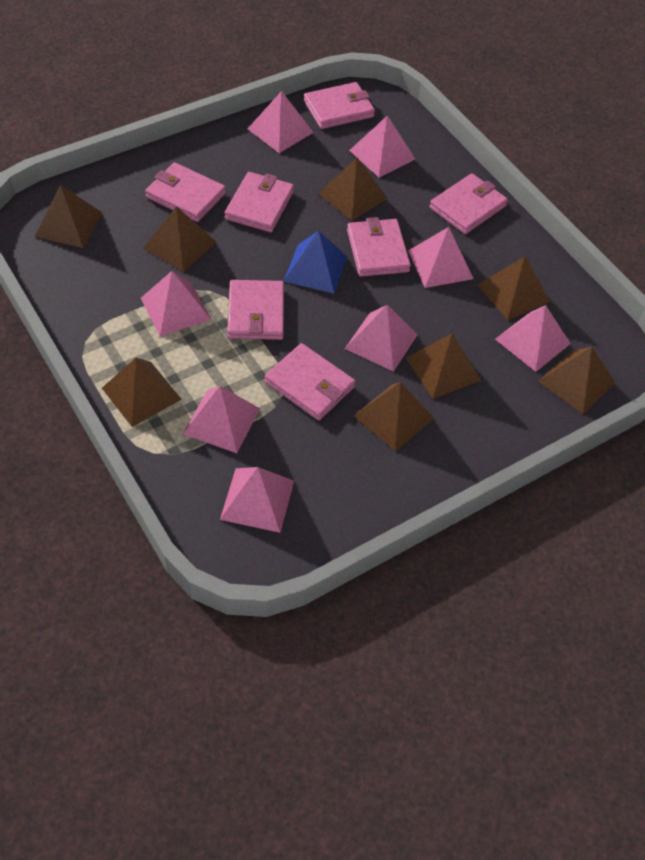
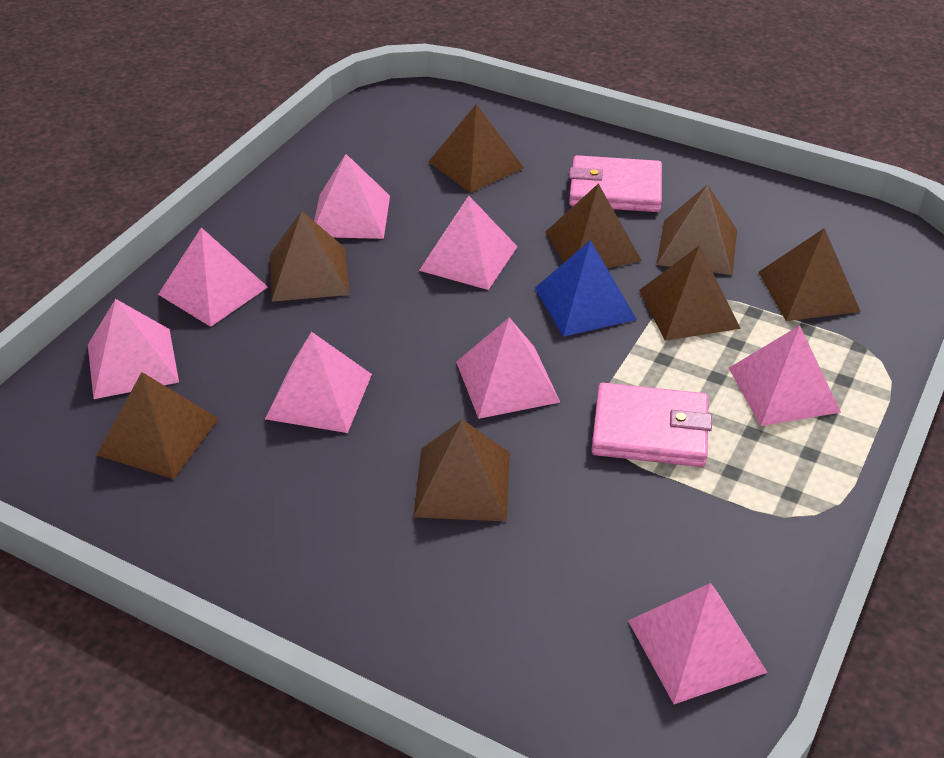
pink wallet: 7 -> 2

